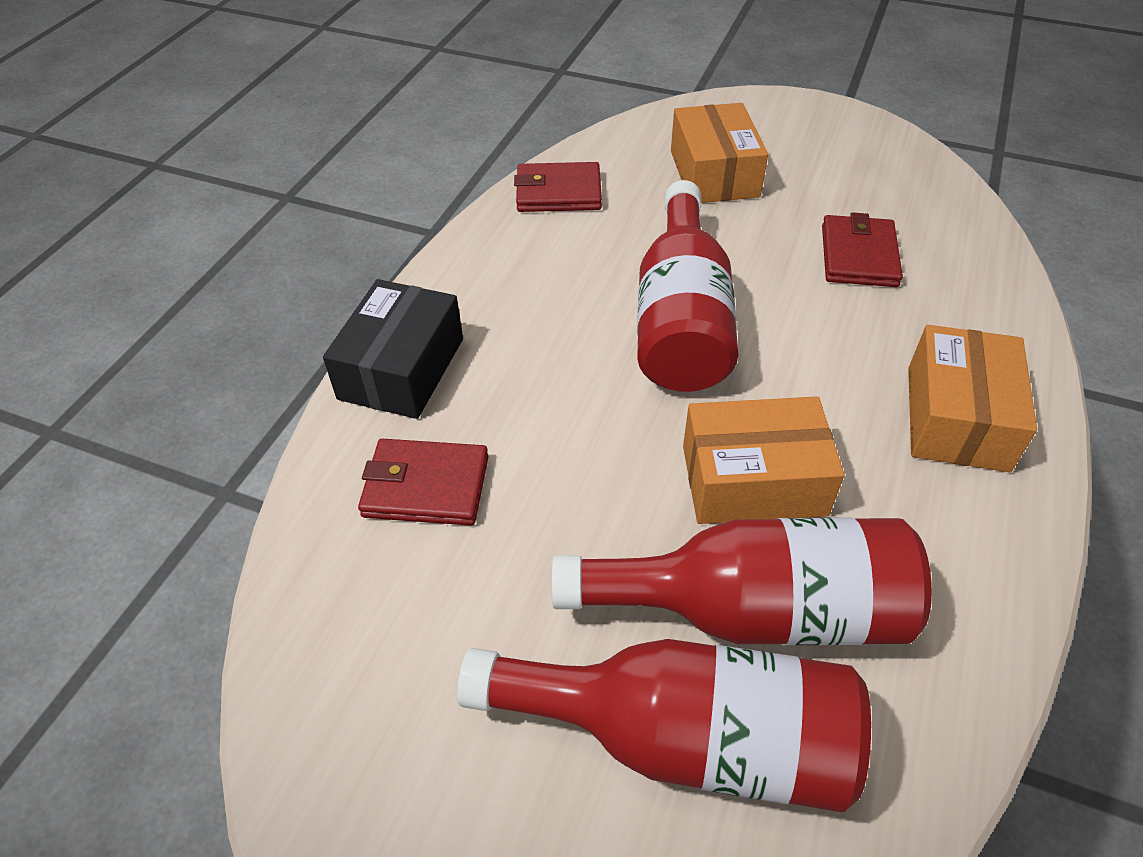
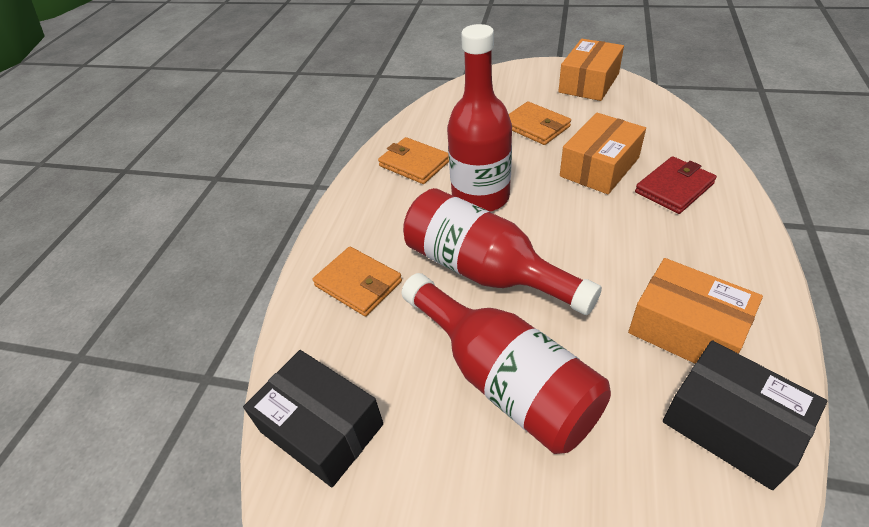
black box: 1 -> 2
orange wallet: 0 -> 3
red wallet: 3 -> 1

